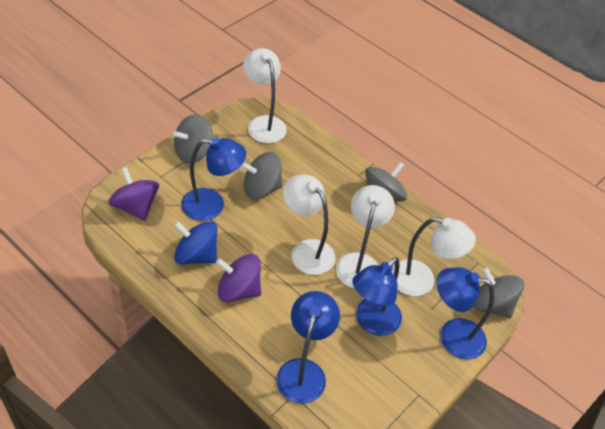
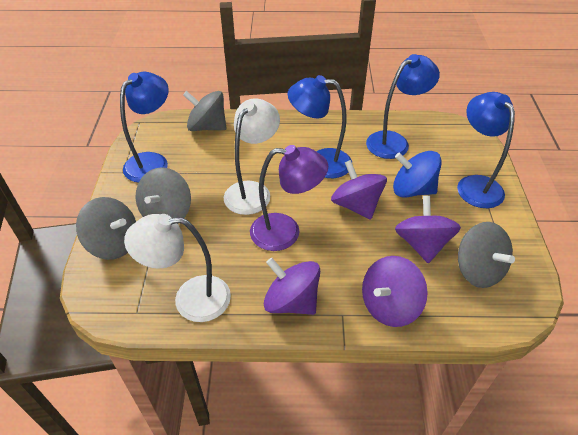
purple lamp: 0 -> 1
purple spinning top: 2 -> 4
white lamp: 4 -> 2

